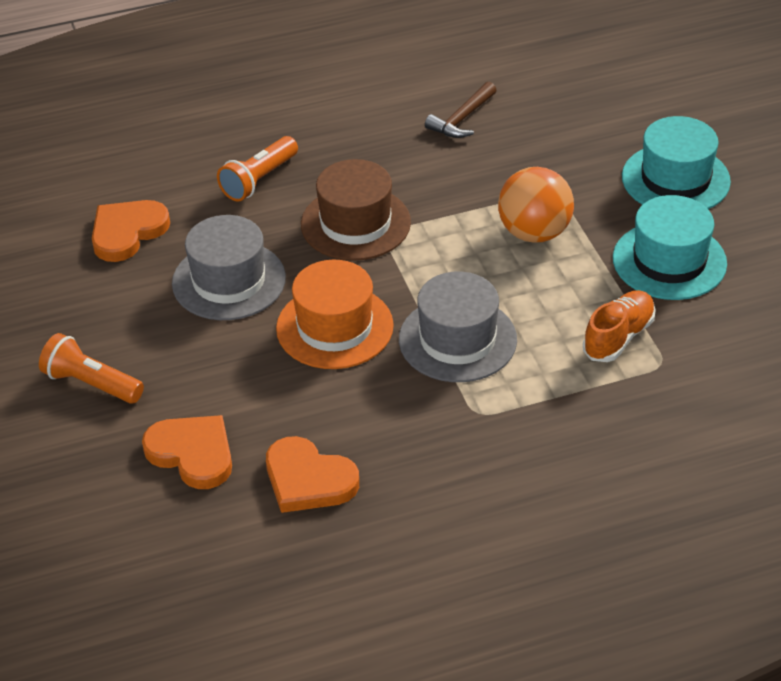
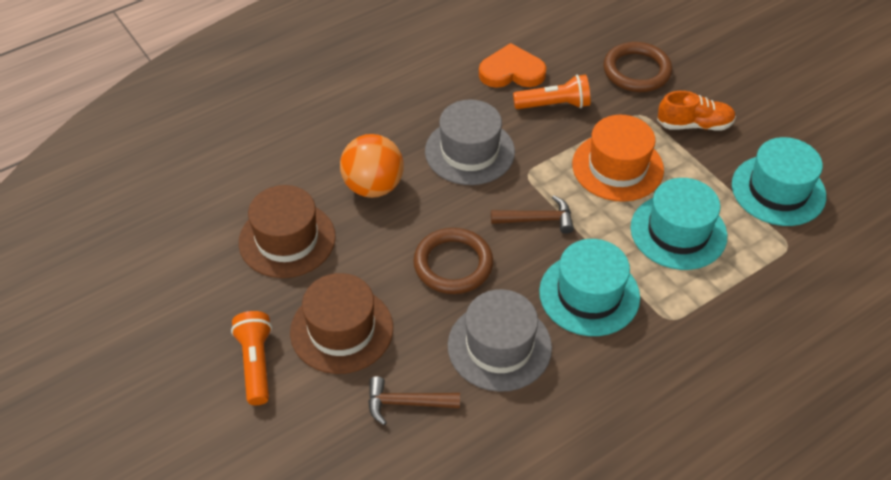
brown hammer: 1 -> 2
brown hat: 1 -> 2
brown ring: 0 -> 2
orange heart: 3 -> 1
turquoise hat: 2 -> 3

